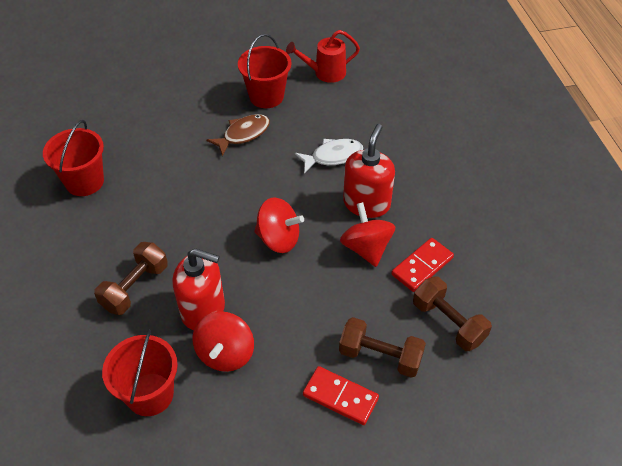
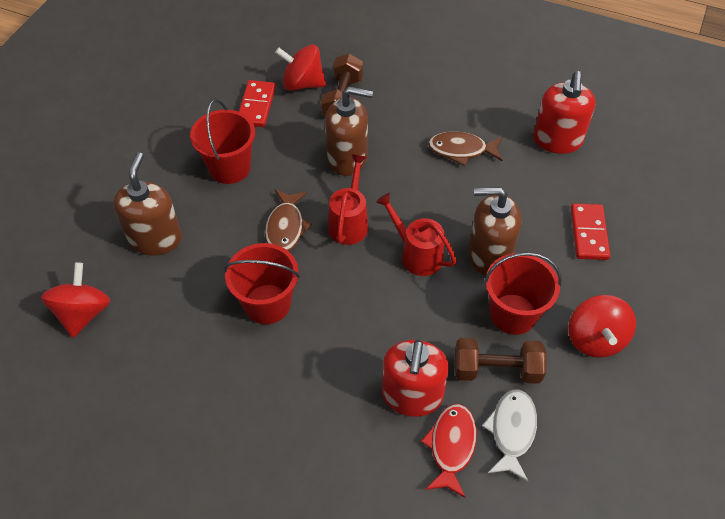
brown dumbbell: 3 -> 2
brown fish: 1 -> 2
brown soap dispenser: 0 -> 3
red fish: 0 -> 1
red watering can: 1 -> 2

